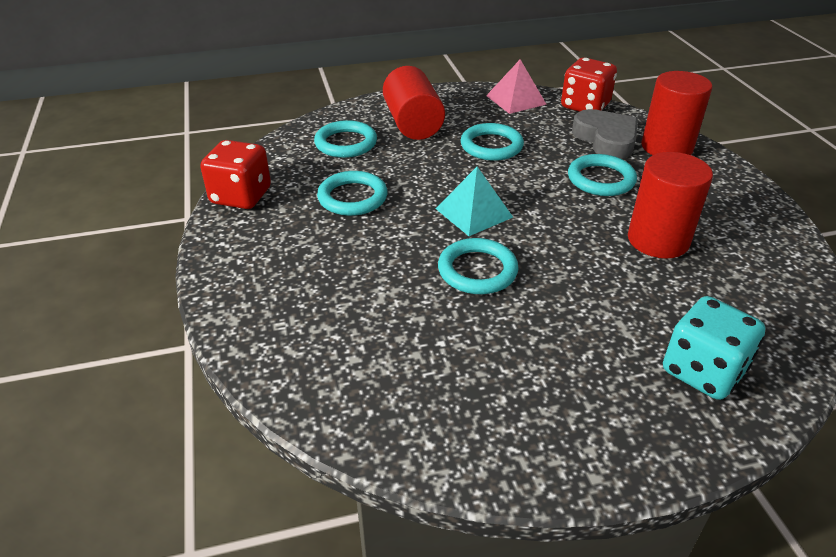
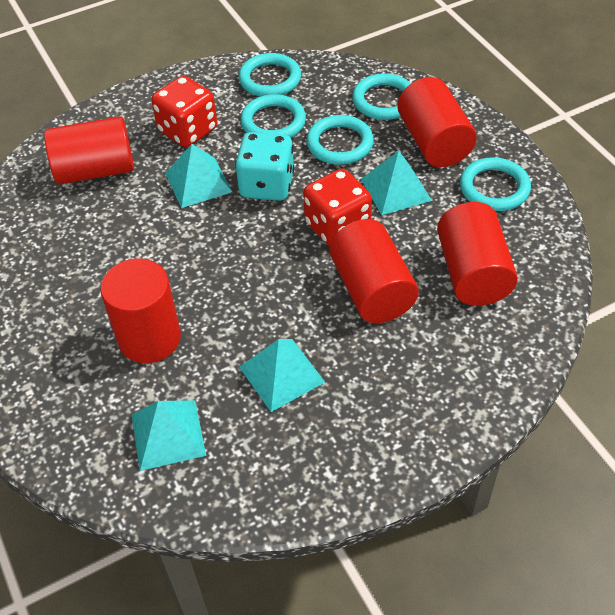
grey heart: 1 -> 0
pink pyramid: 1 -> 0
red cylinder: 3 -> 5
turquoise pyramid: 1 -> 4

